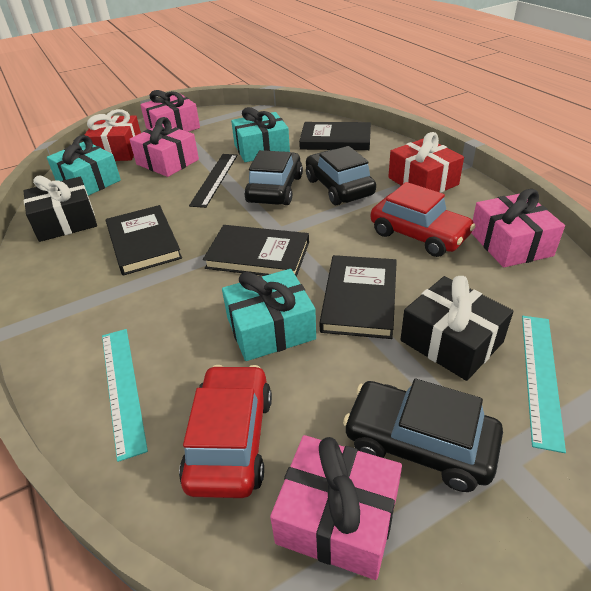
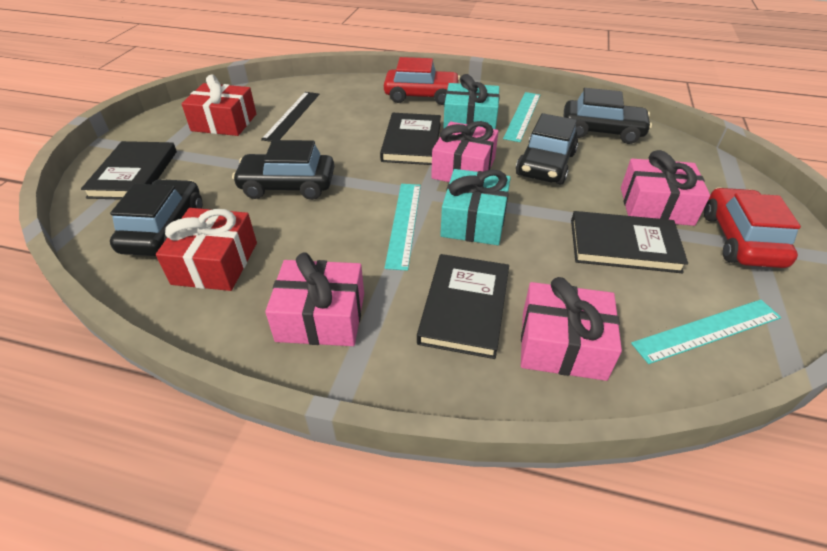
black car: 3 -> 4
black gift: 2 -> 0
turquoise gift: 3 -> 2
turquoise ruler: 2 -> 3

